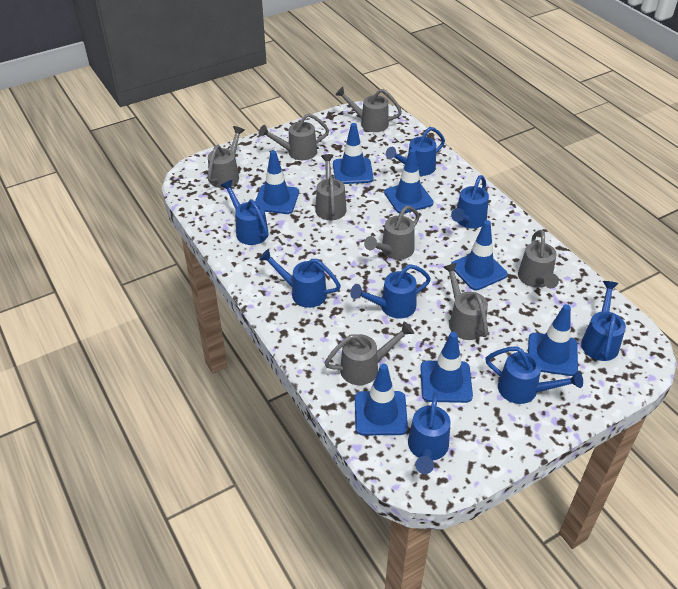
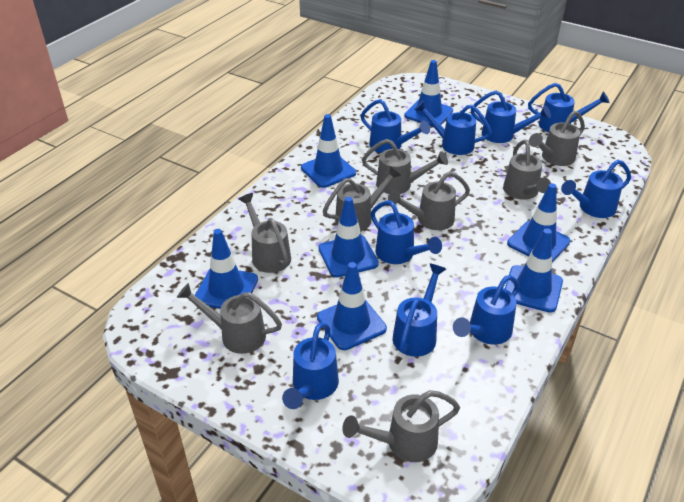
blue watering can: 8 -> 9

